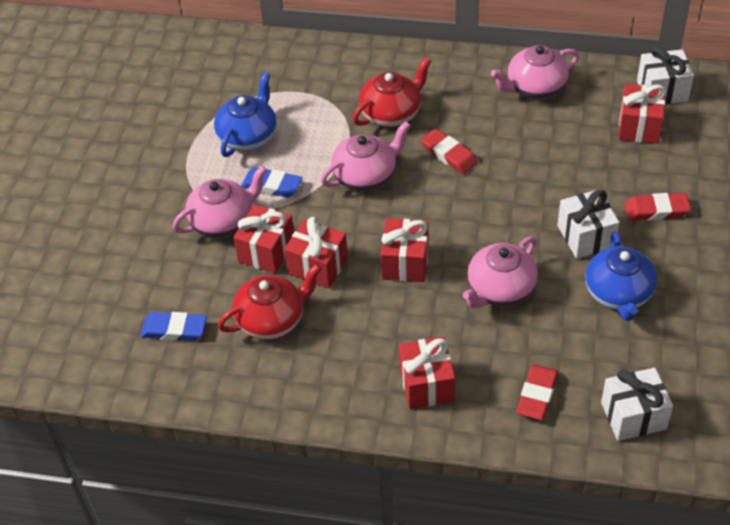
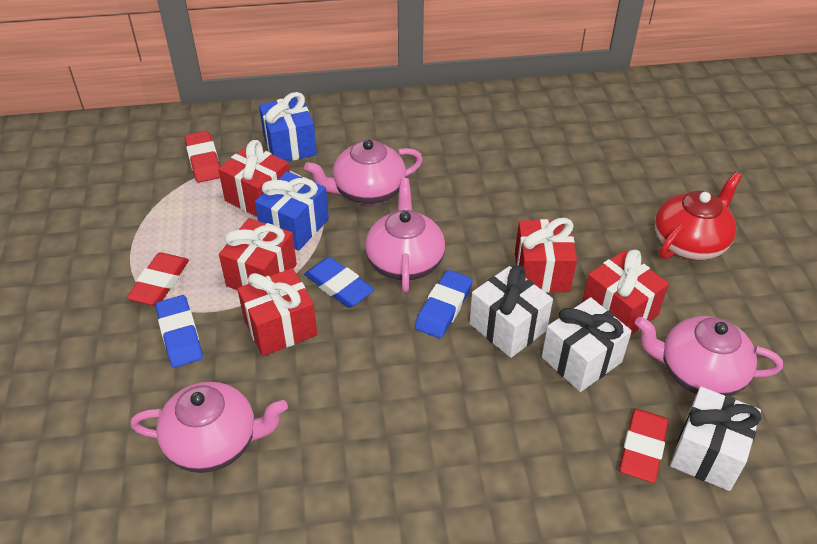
blue eraser: 2 -> 3
blue gift: 0 -> 2
blue teapot: 2 -> 0
red teapot: 2 -> 1

